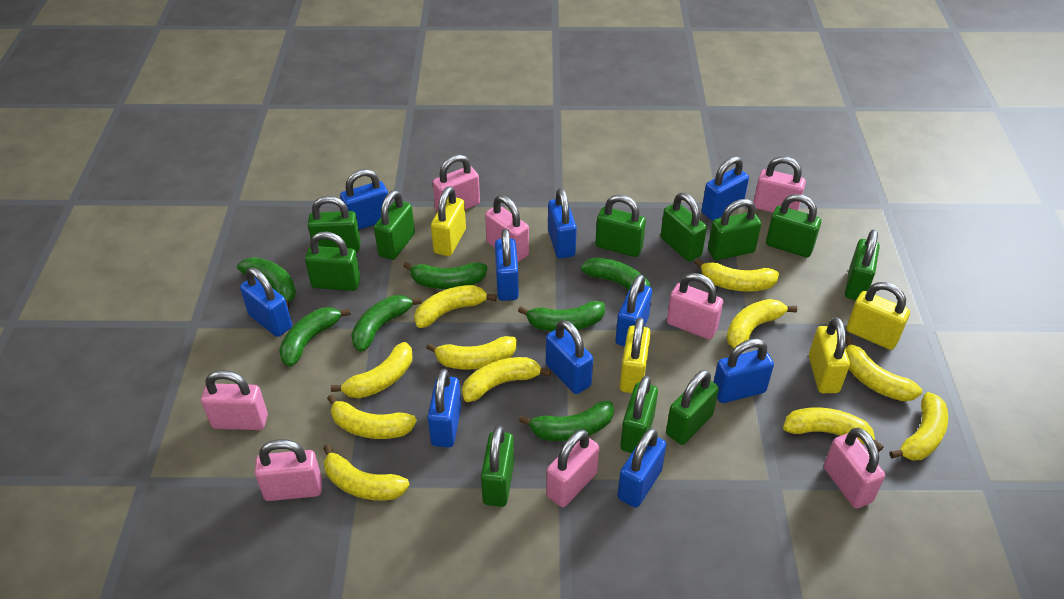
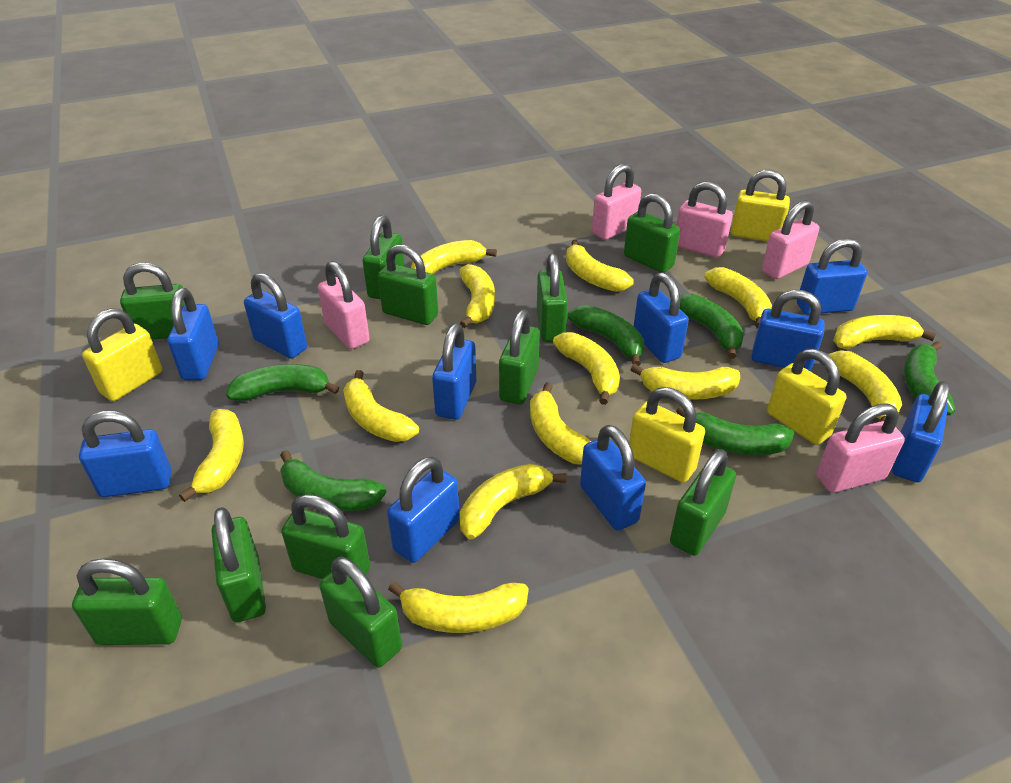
green banana: 7 -> 6
pink padlock: 8 -> 5
yellow banana: 11 -> 13

